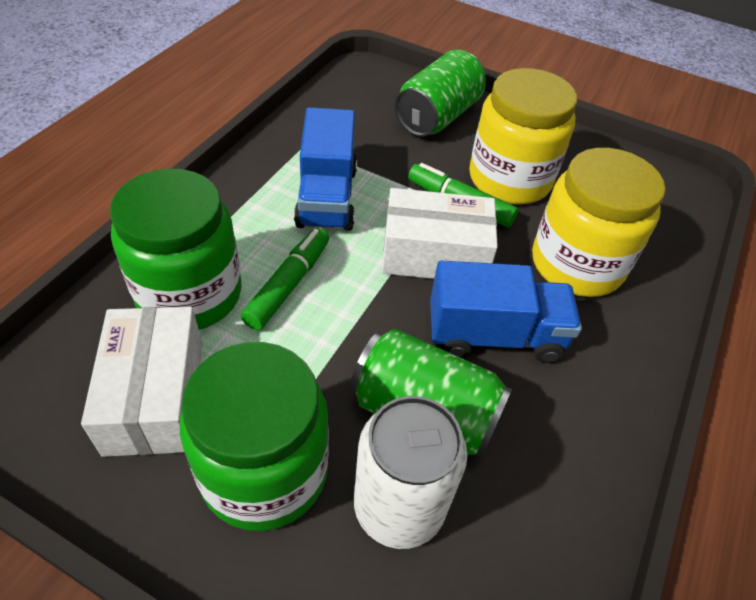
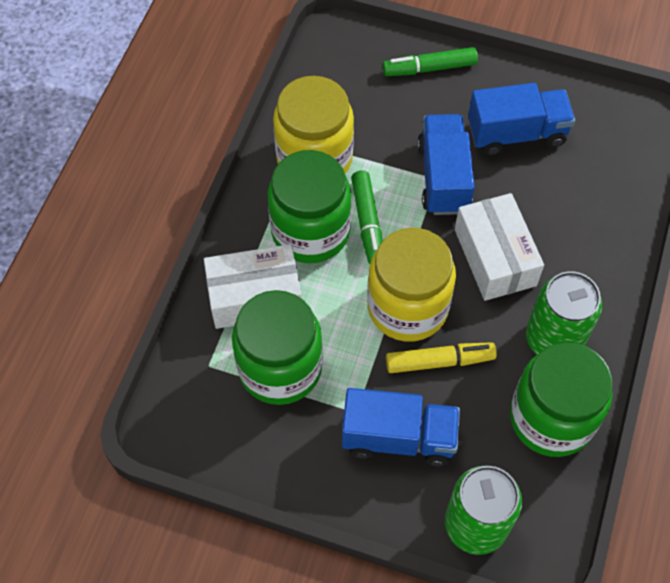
blue truck: 2 -> 3
green jar: 2 -> 3
white can: 1 -> 0
yellow marker: 0 -> 1

